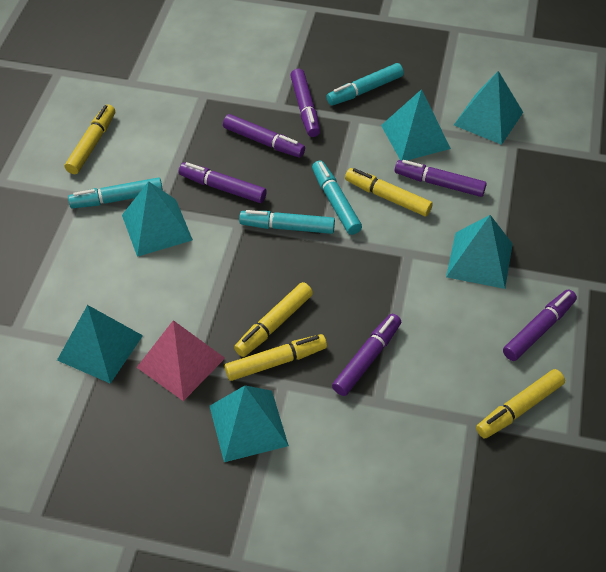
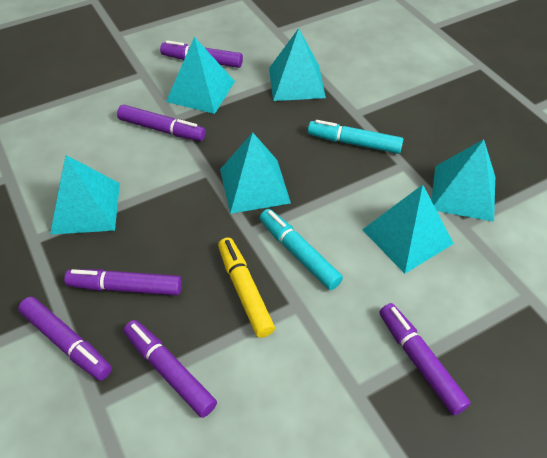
pink pyramid: 1 -> 0
turquoise marker: 4 -> 2
yellow marker: 5 -> 1

